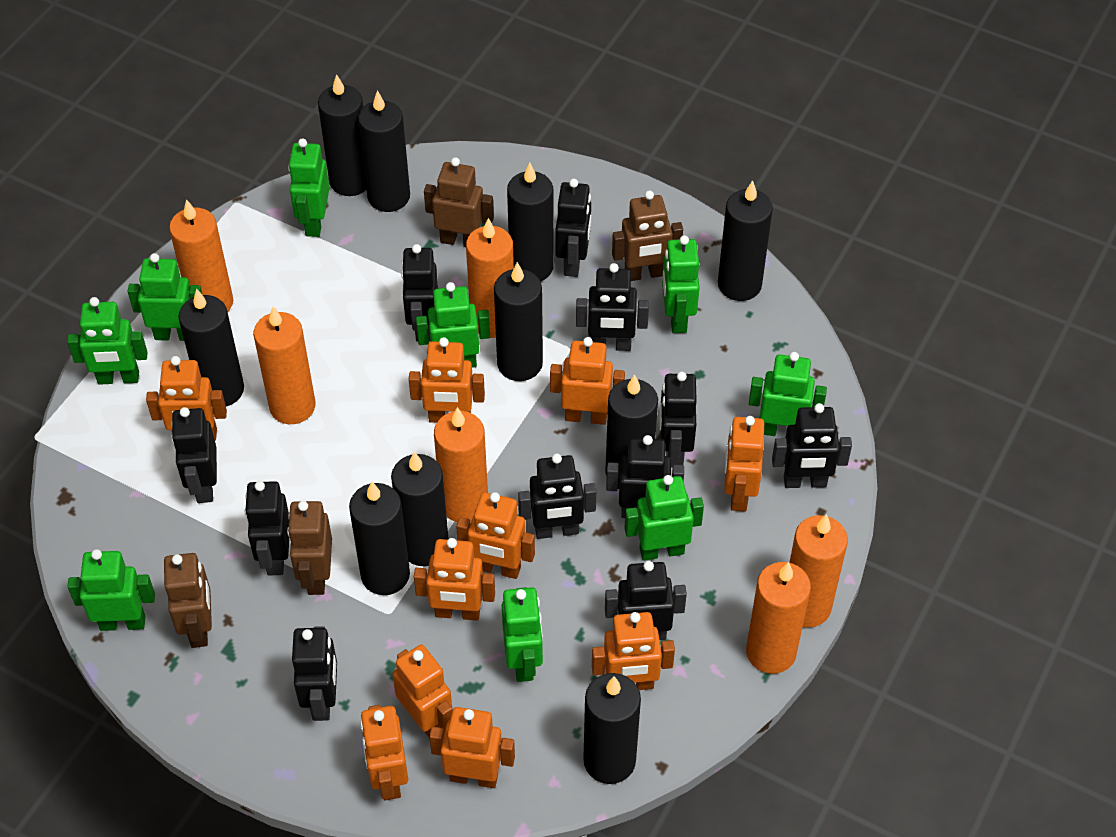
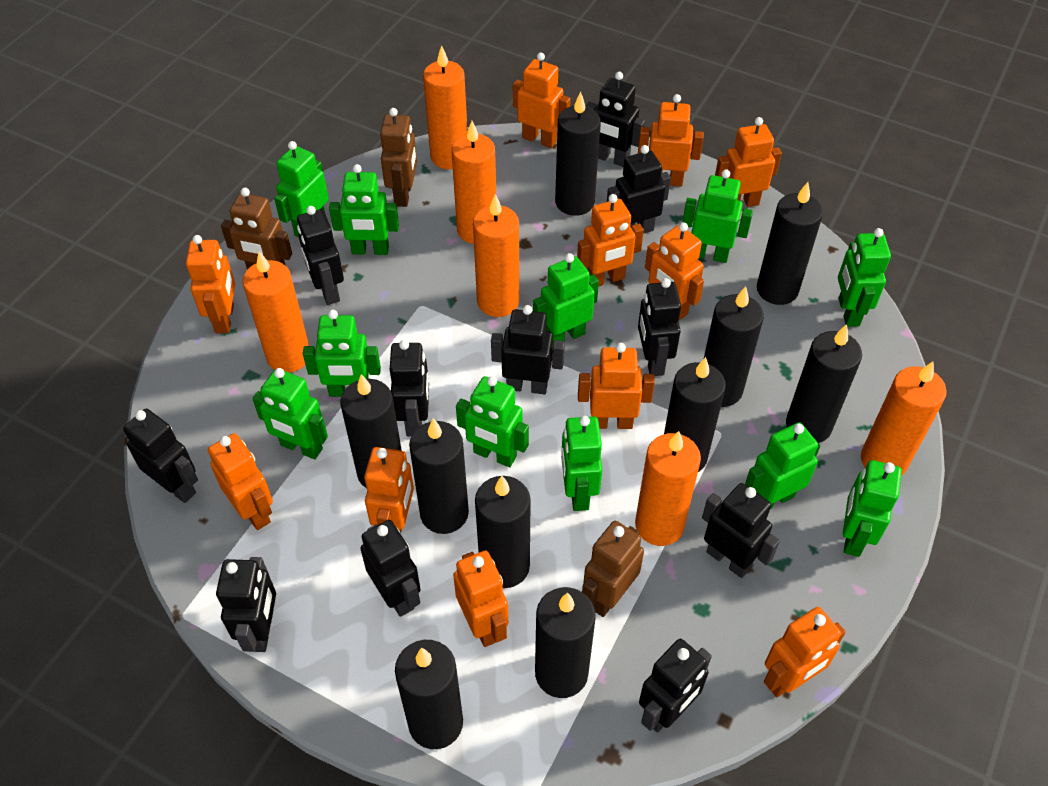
brown robot: 4 -> 3
green robot: 9 -> 11
orange robot: 10 -> 11

